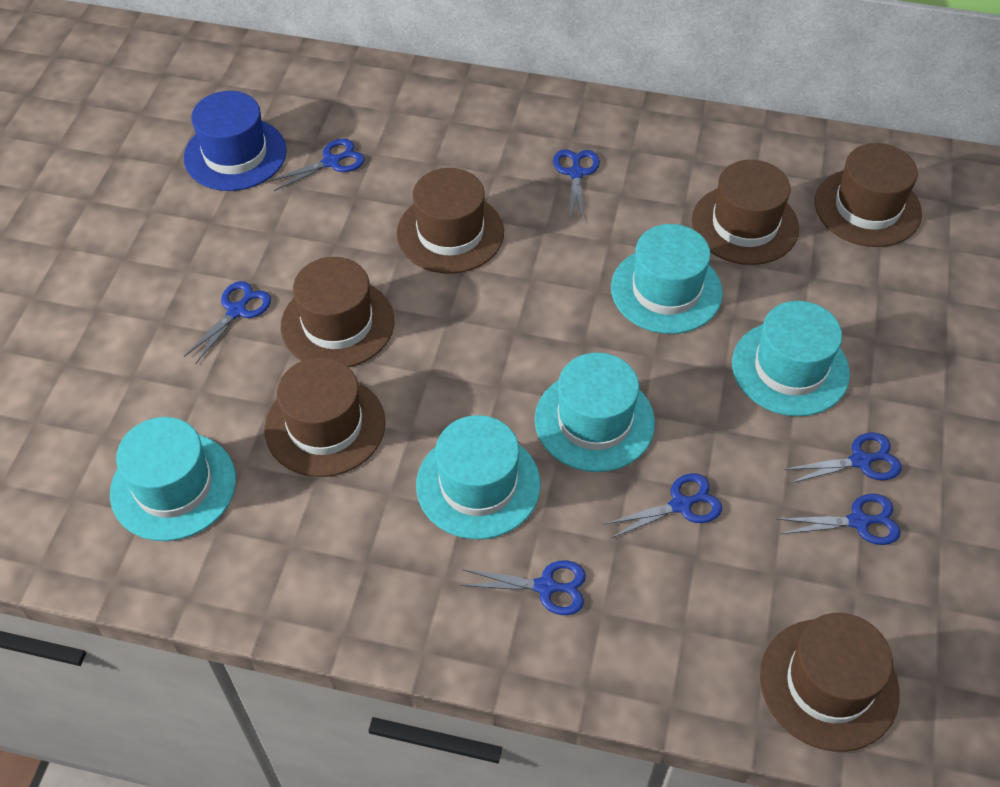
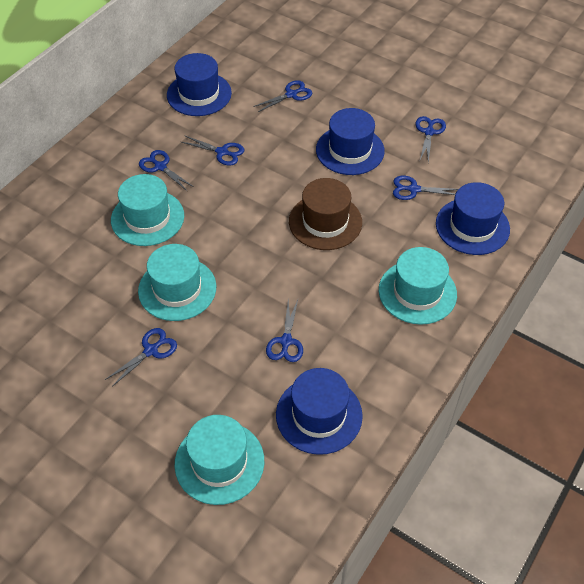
blue hat: 1 -> 4
brown hat: 6 -> 1
turquoise hat: 5 -> 4

